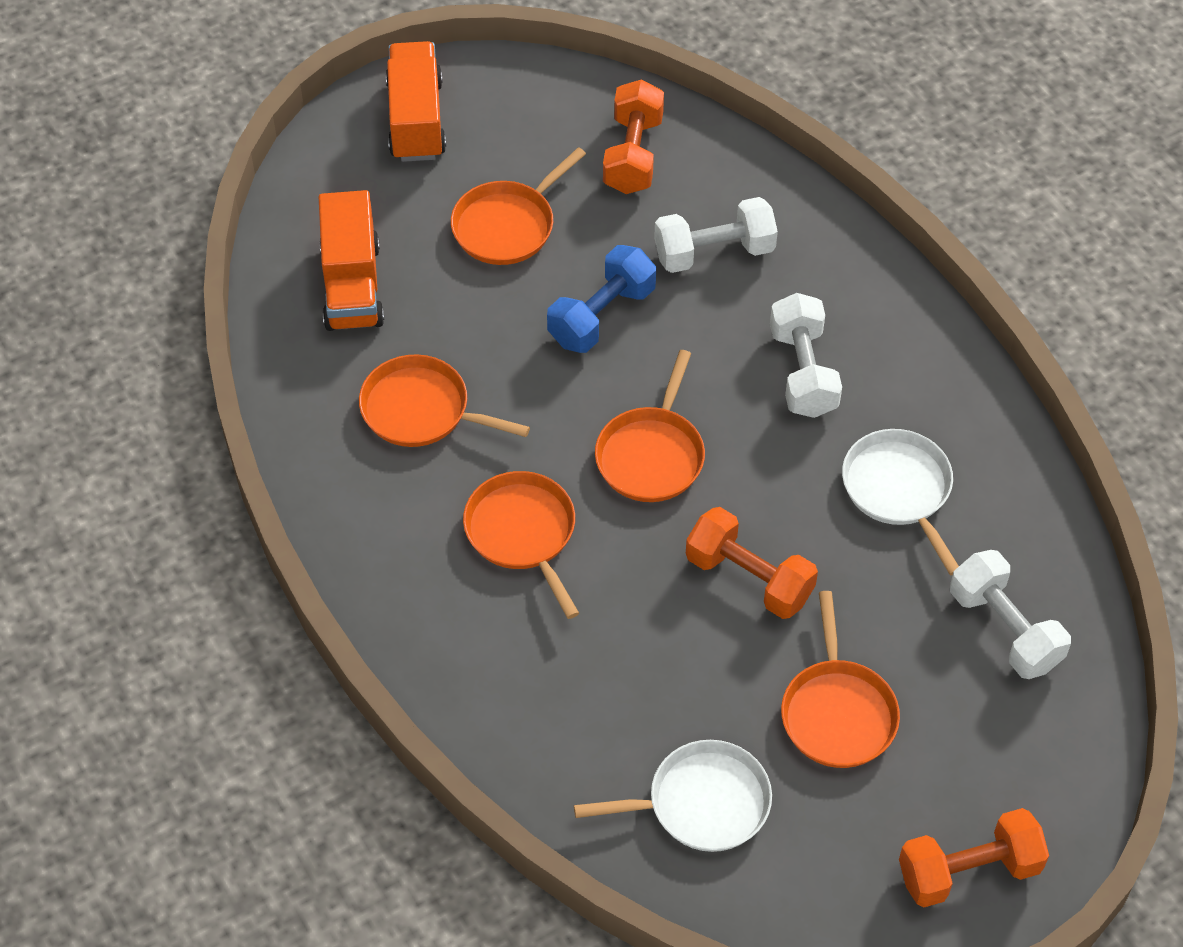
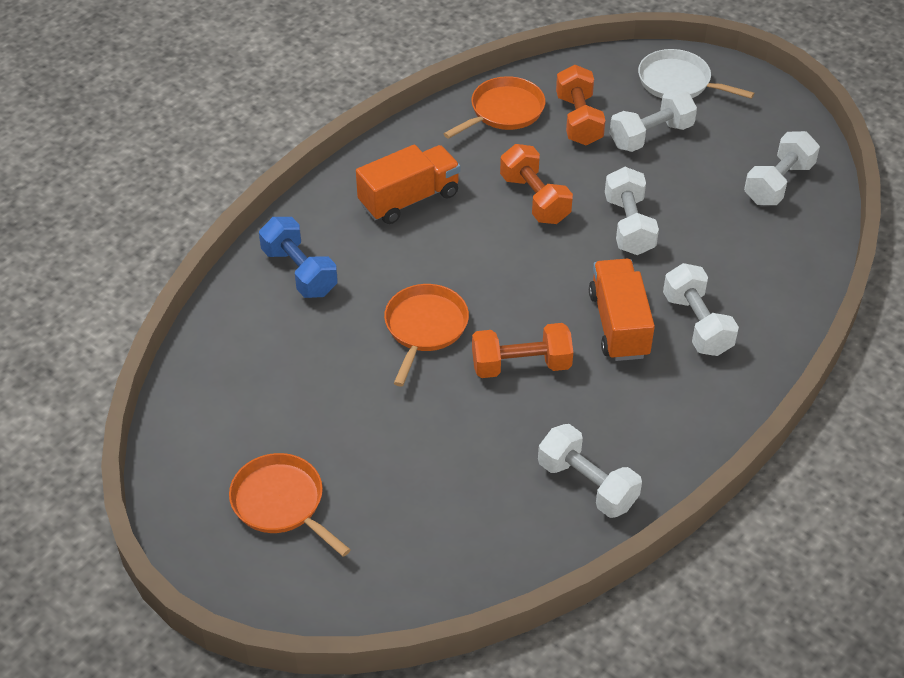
orange pan: 5 -> 3
white dumbbell: 3 -> 5
white pan: 2 -> 1

